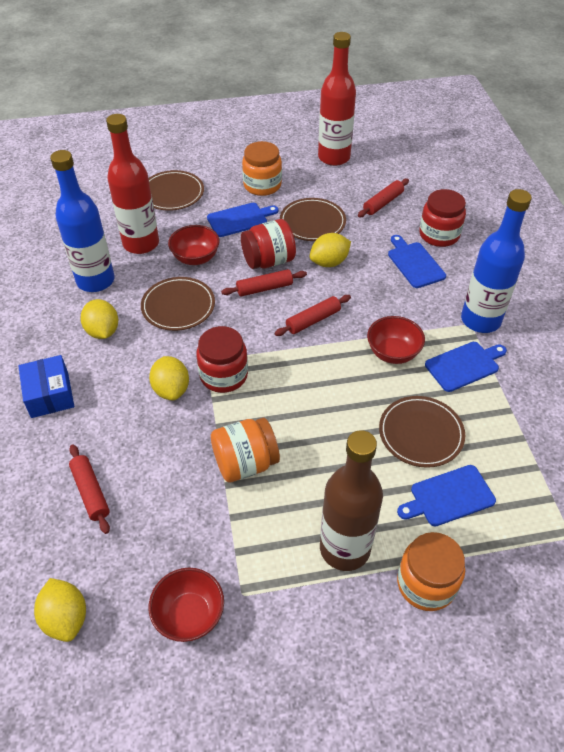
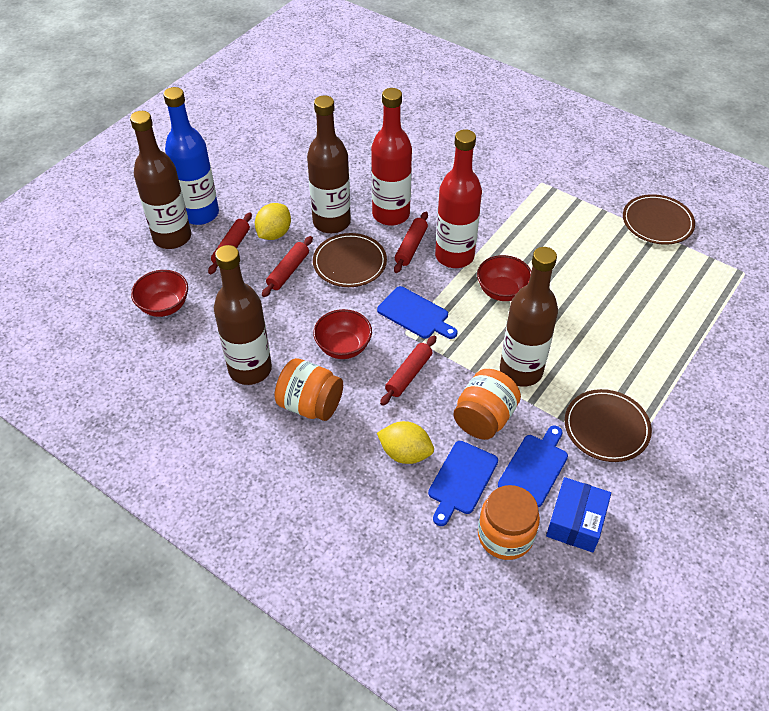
blue bottle: 2 -> 1
blue cutting board: 4 -> 3
brown bottle: 1 -> 4
brown plate: 4 -> 3
red jar: 3 -> 0
yellow lemon: 4 -> 2

